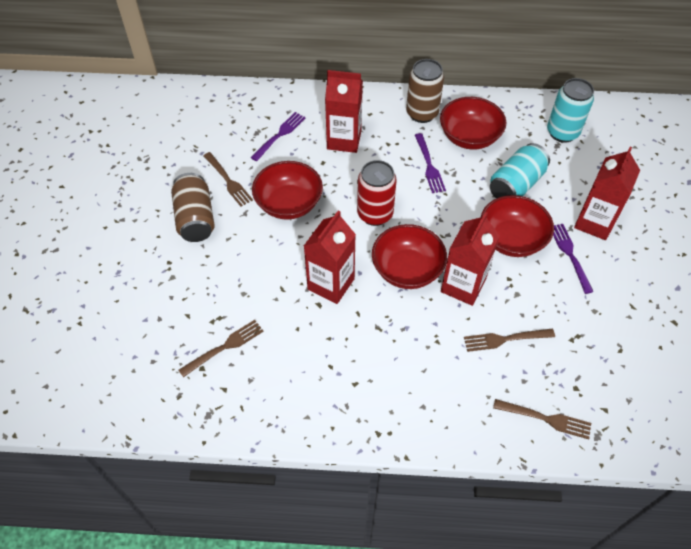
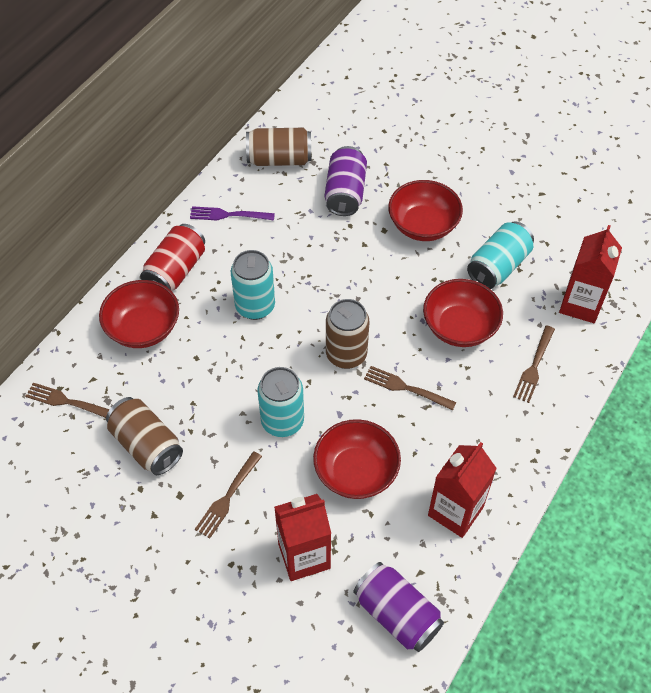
brown can: 2 -> 3
purple can: 0 -> 2
purple fork: 3 -> 1
red carton: 4 -> 3
turquoise can: 2 -> 3

